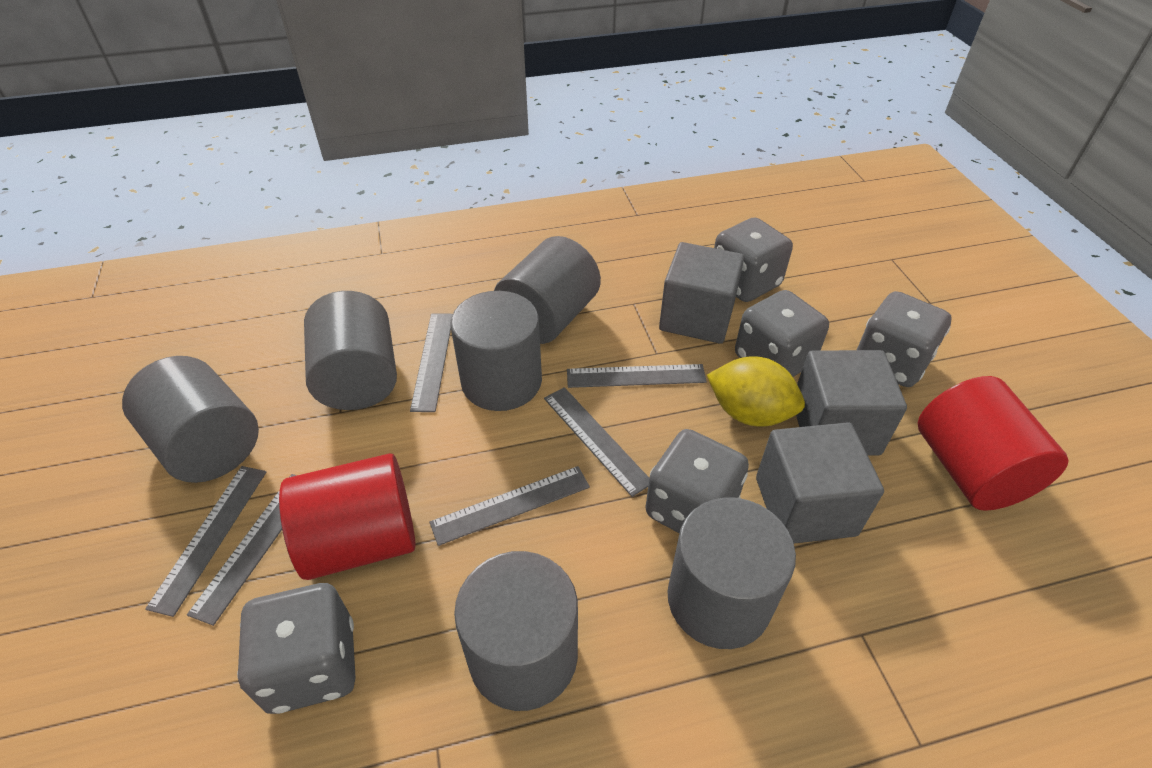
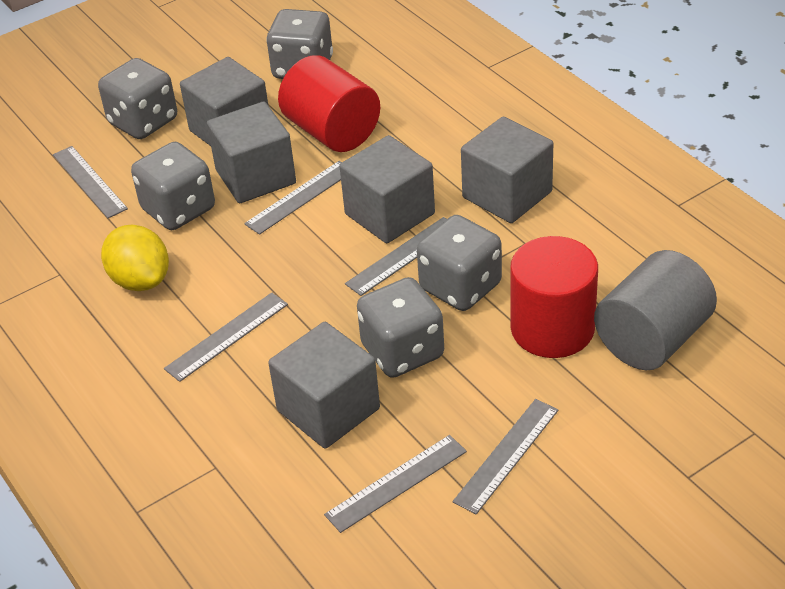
grey cube: 3 -> 5
grey cylinder: 6 -> 1

